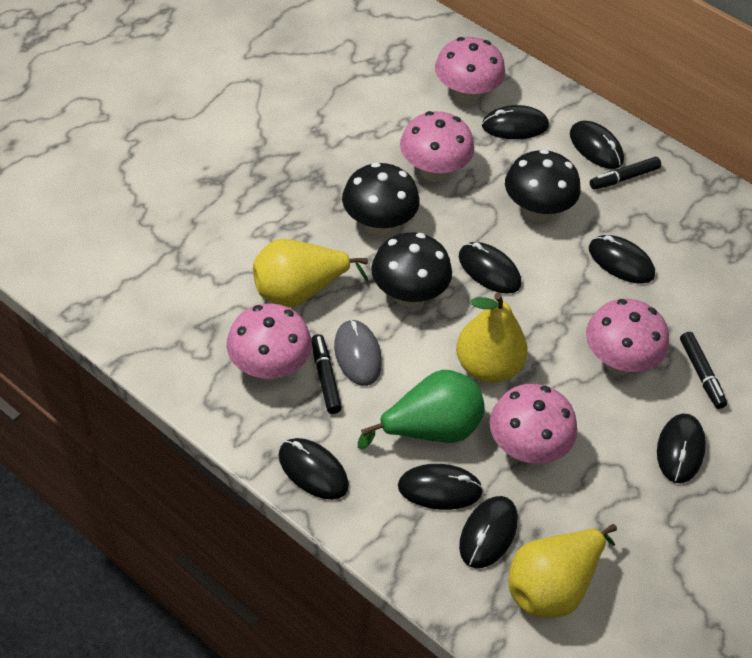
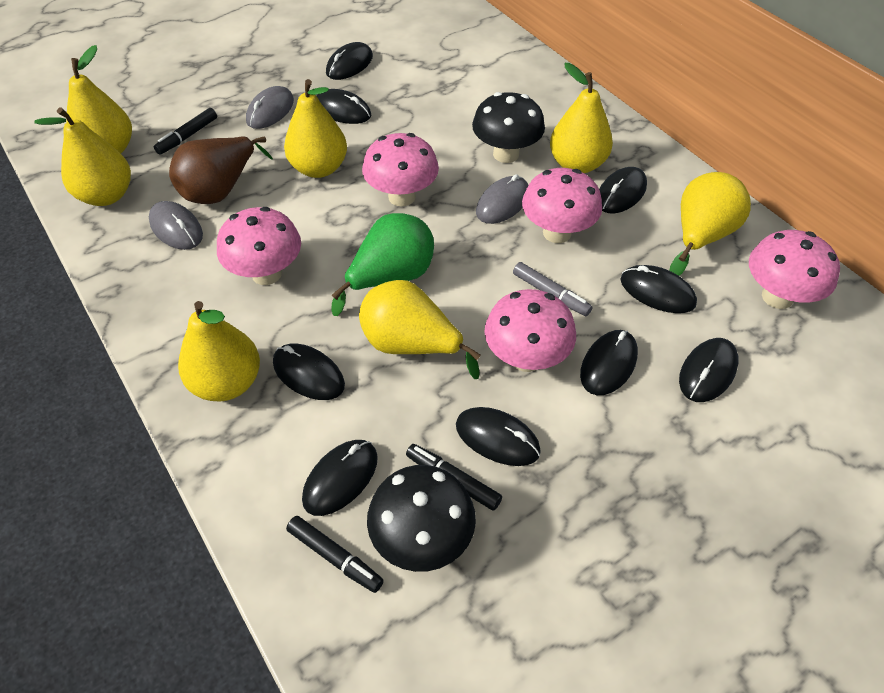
black mouse: 8 -> 9
black mushroom: 3 -> 2
brown pear: 0 -> 1
grey marker: 0 -> 1
grey mouse: 1 -> 3
yellow pear: 3 -> 7

